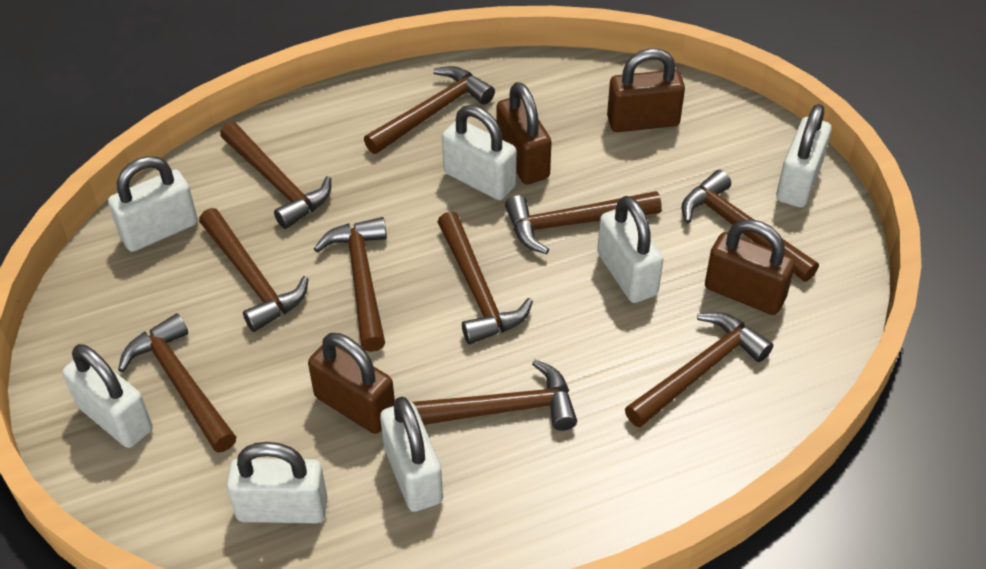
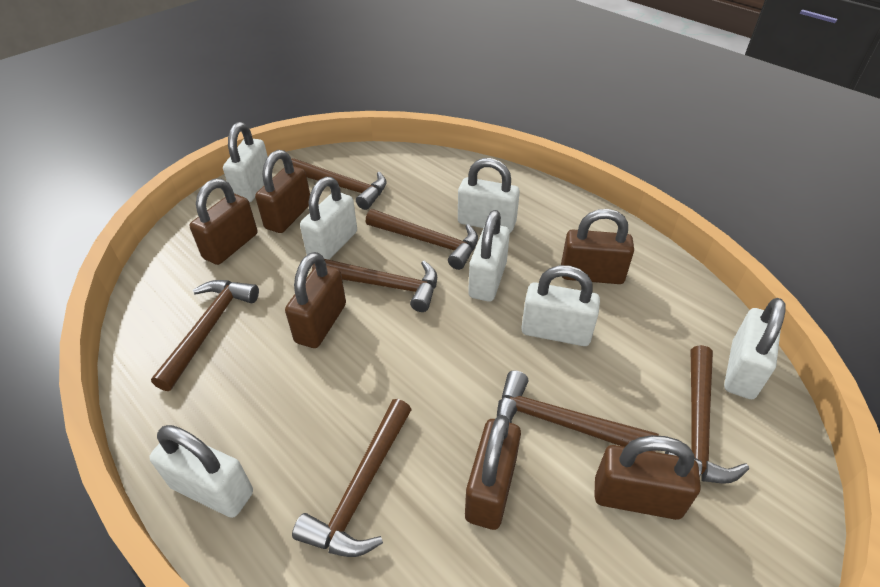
brown hammer: 10 -> 7
brown padlock: 4 -> 6

